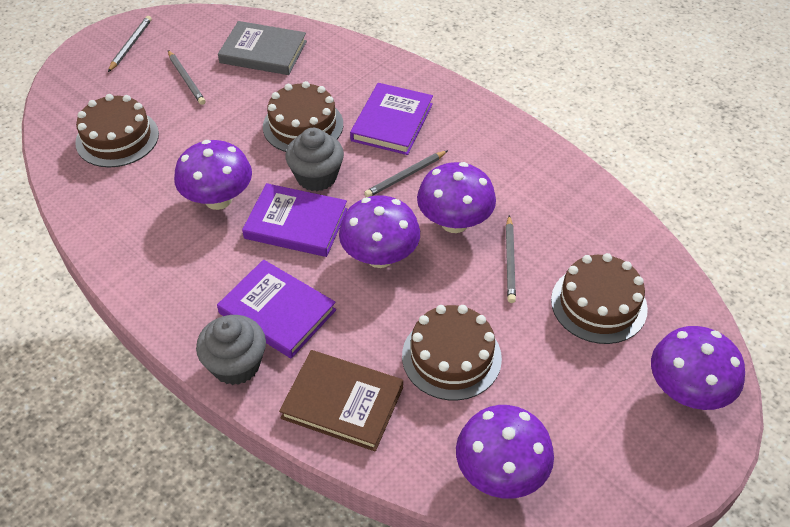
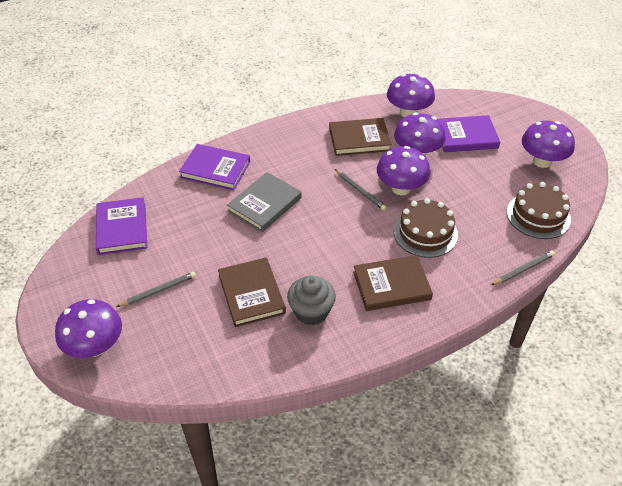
brown book: 1 -> 3
brown cake: 4 -> 2
grey cupcake: 2 -> 1
grey pencil: 4 -> 3

